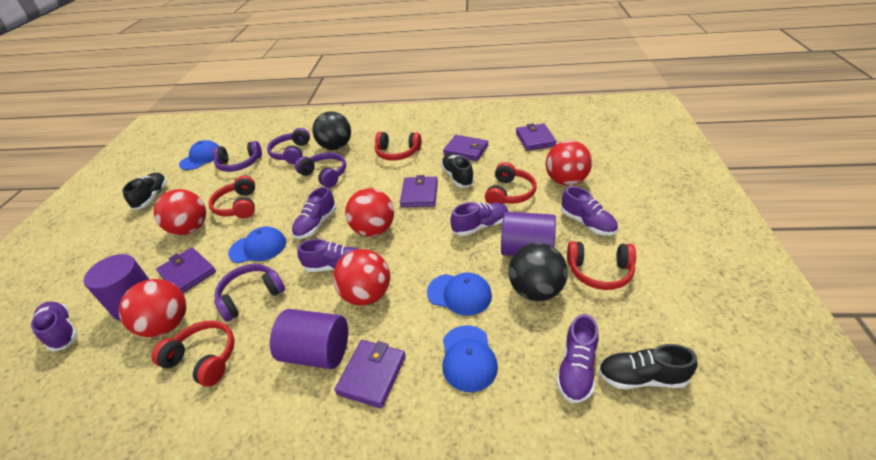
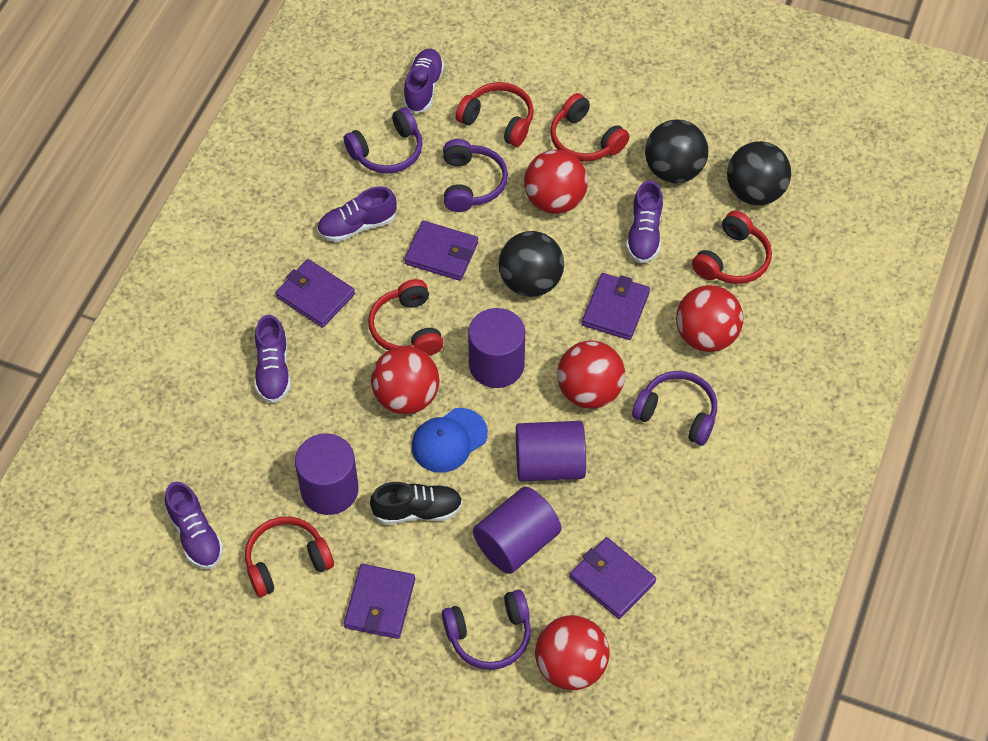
black ball: 2 -> 3
black shoe: 3 -> 1
blue cap: 4 -> 1
purple cylinder: 3 -> 4
purple shoe: 6 -> 5

